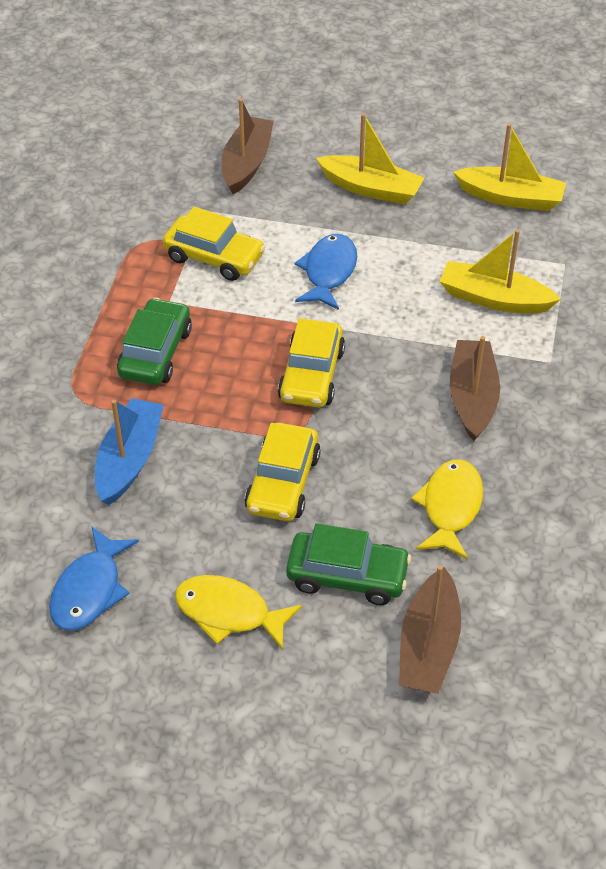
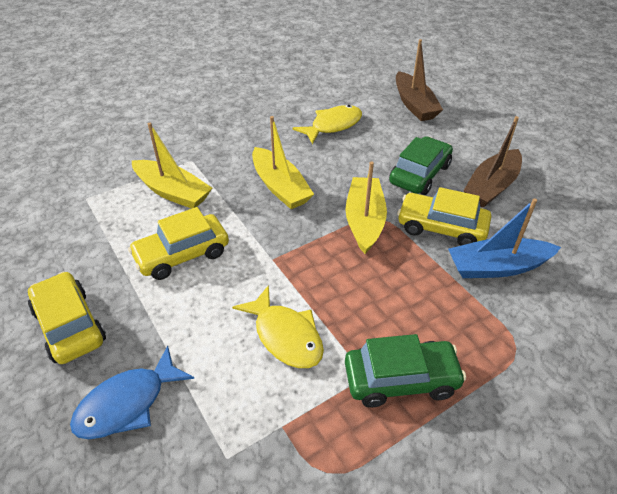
blue fish: 2 -> 1
brown boat: 3 -> 2

